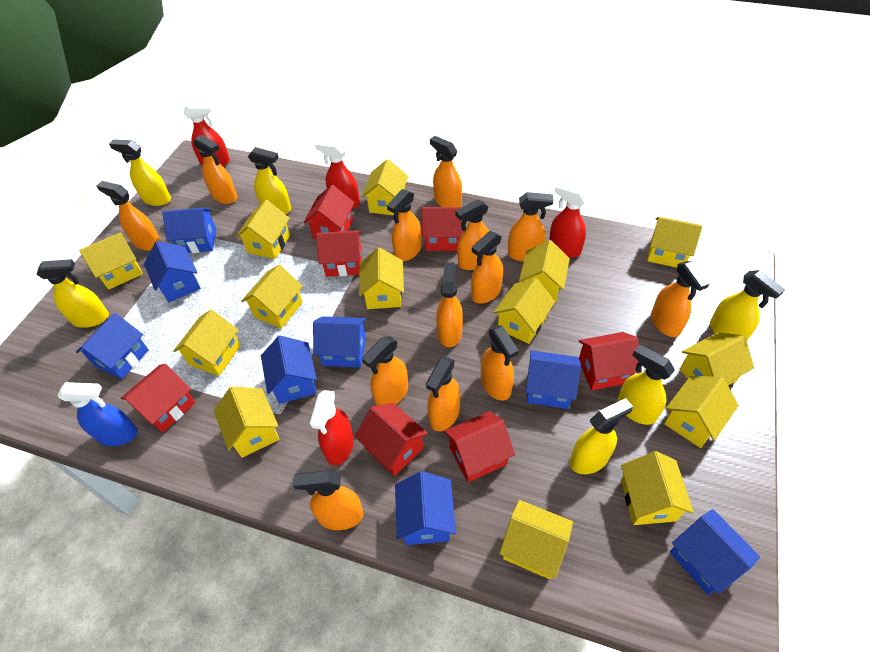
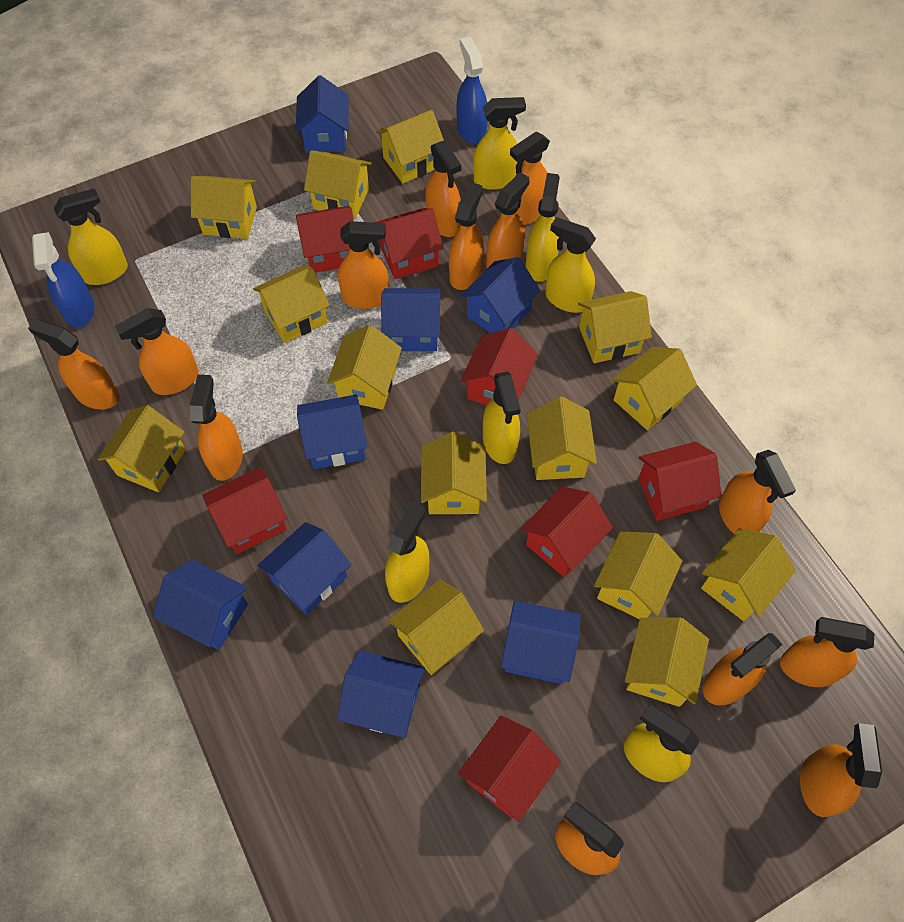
blue spray bottle: 1 -> 2
red spray bottle: 4 -> 0
yellow spray bottle: 6 -> 7

